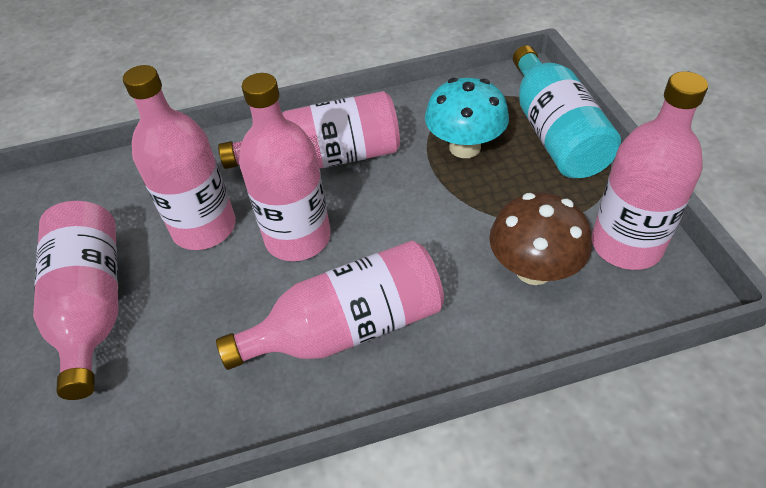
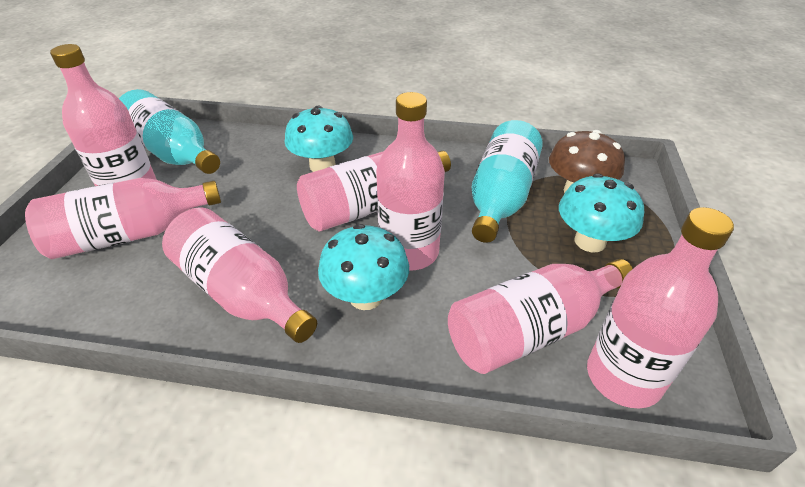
pink bottle: 6 -> 7
turquoise bottle: 1 -> 2
turquoise mushroom: 1 -> 3

